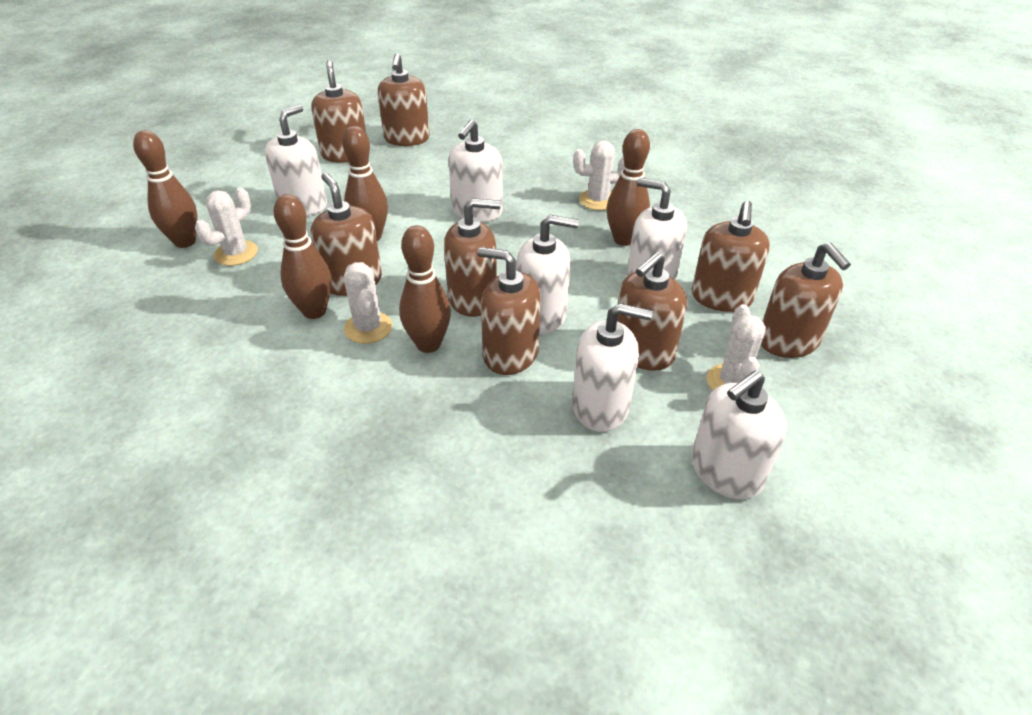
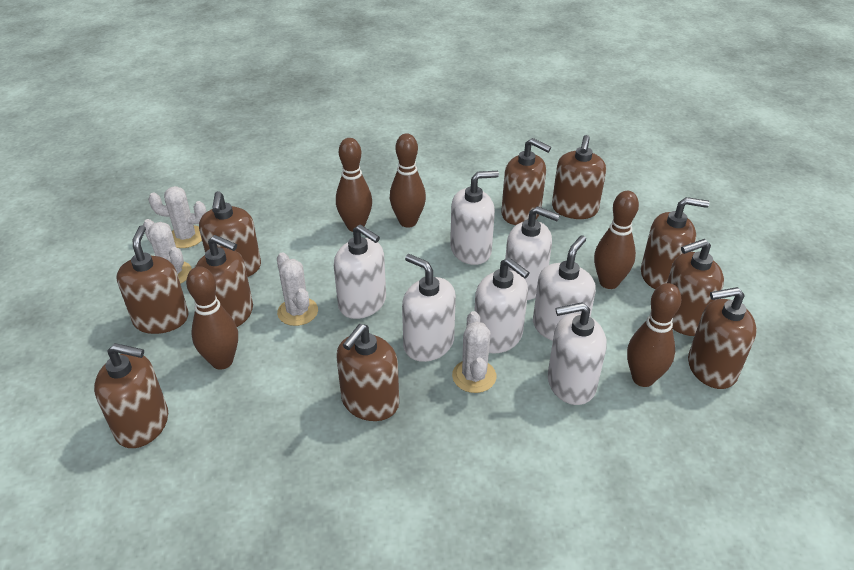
brown soap dispenser: 8 -> 10
white soap dispenser: 6 -> 7

